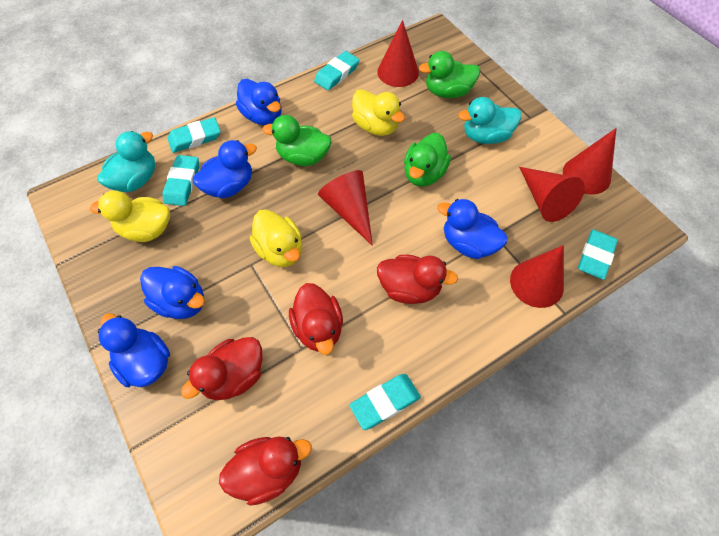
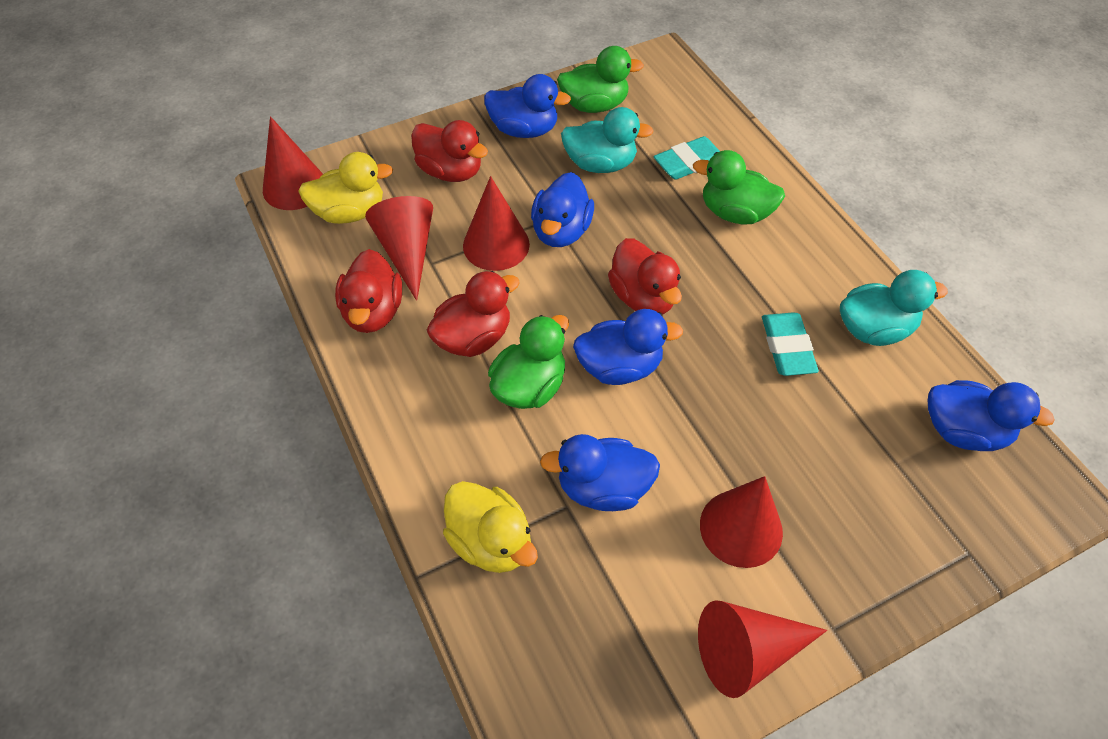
turquoise eraser: 5 -> 2
yellow duck: 3 -> 2

